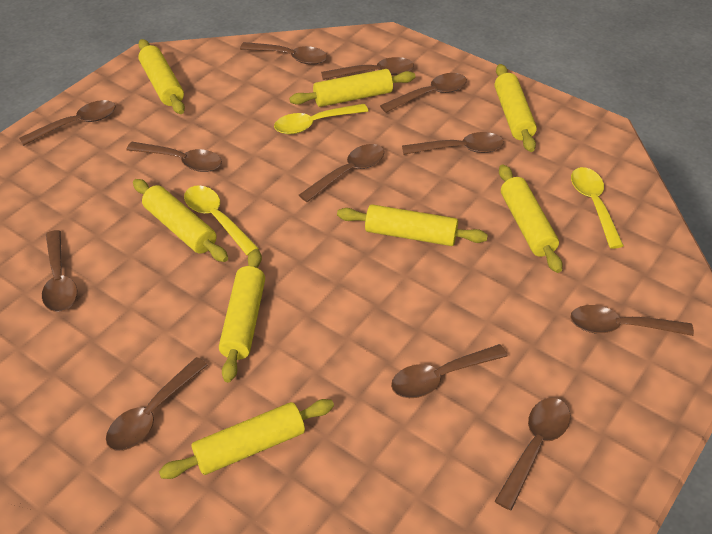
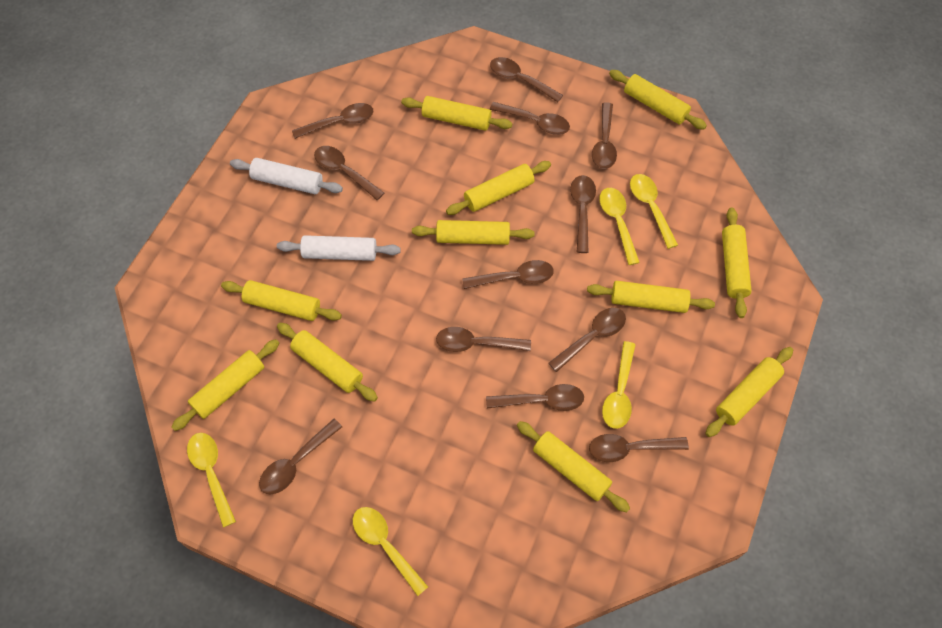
white rolling pin: 0 -> 2
yellow rolling pin: 8 -> 11
yellow spoon: 3 -> 5

